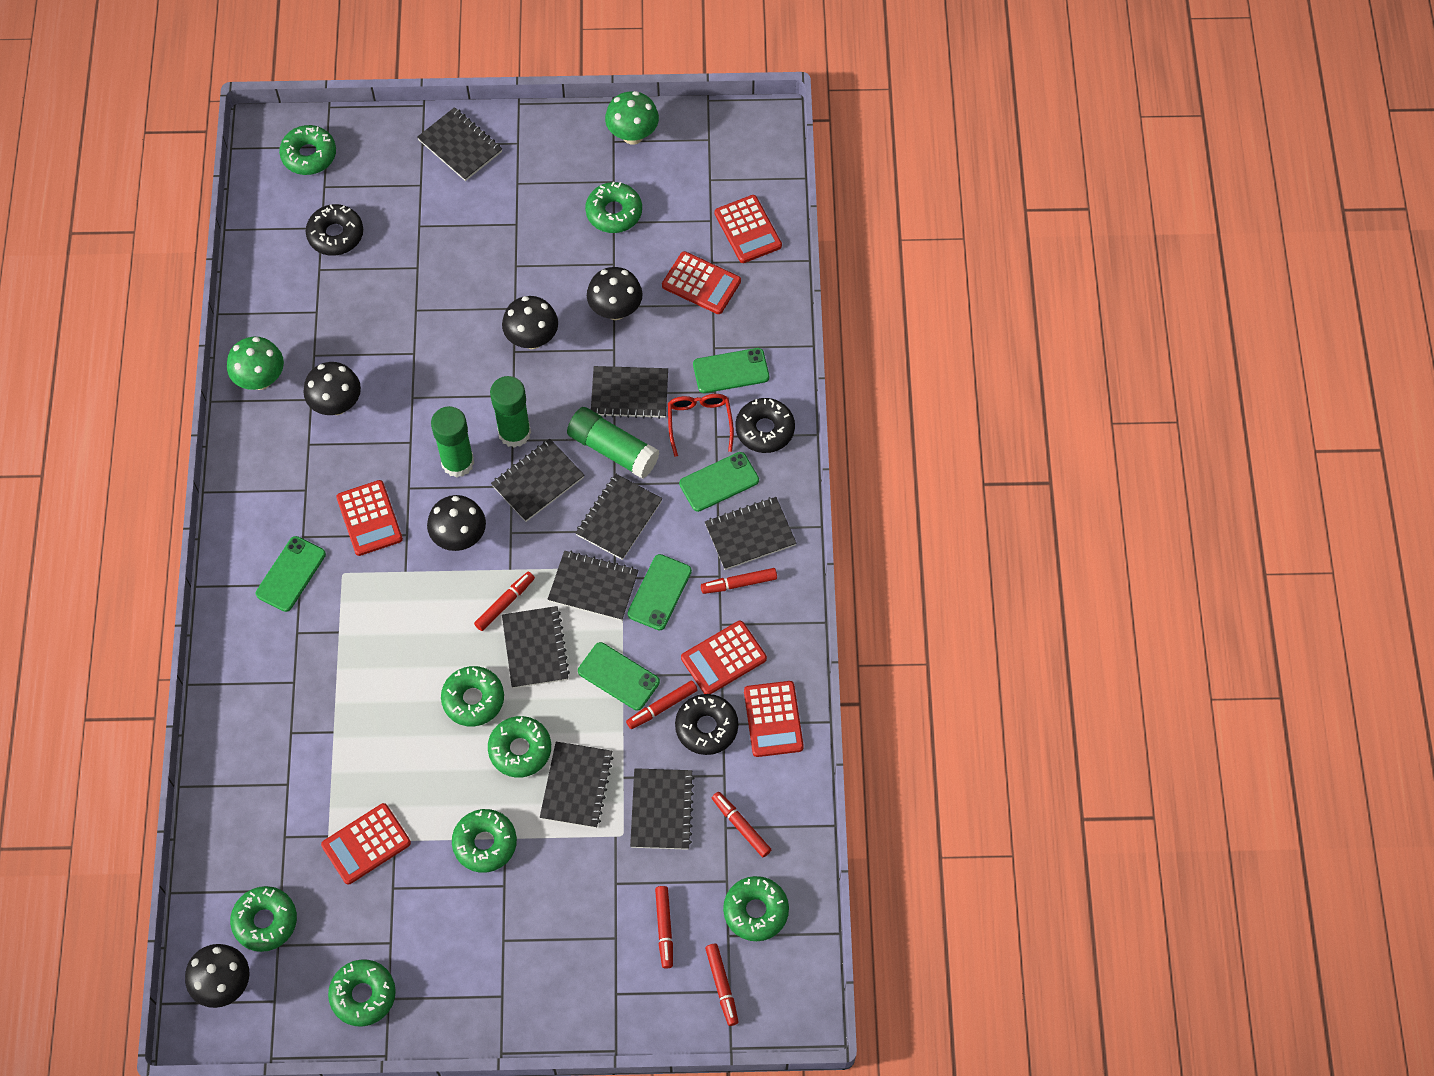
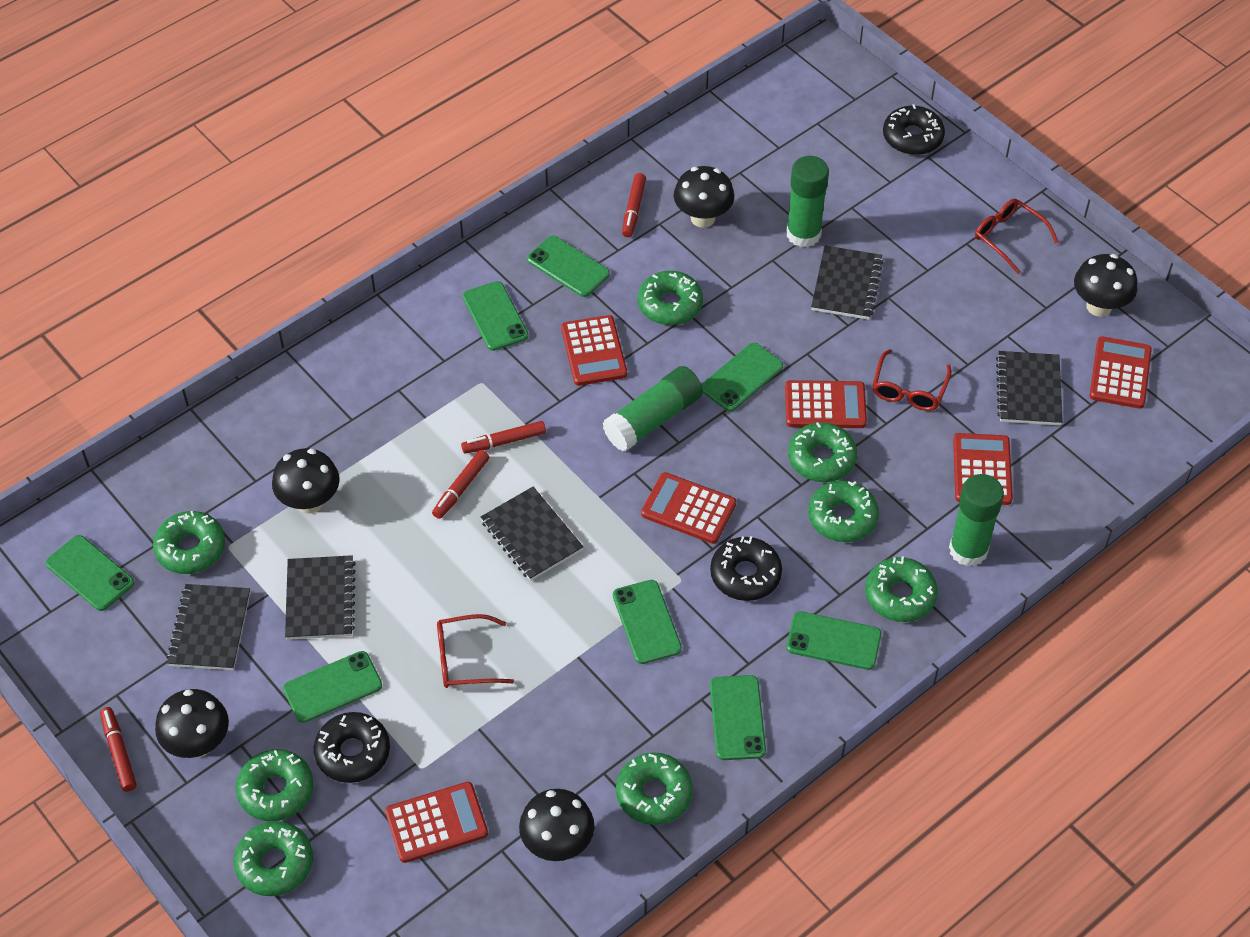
black notebook: 9 -> 5
green mushroom: 2 -> 0
green phone: 5 -> 8
red glasses: 1 -> 3
red marker: 6 -> 4

